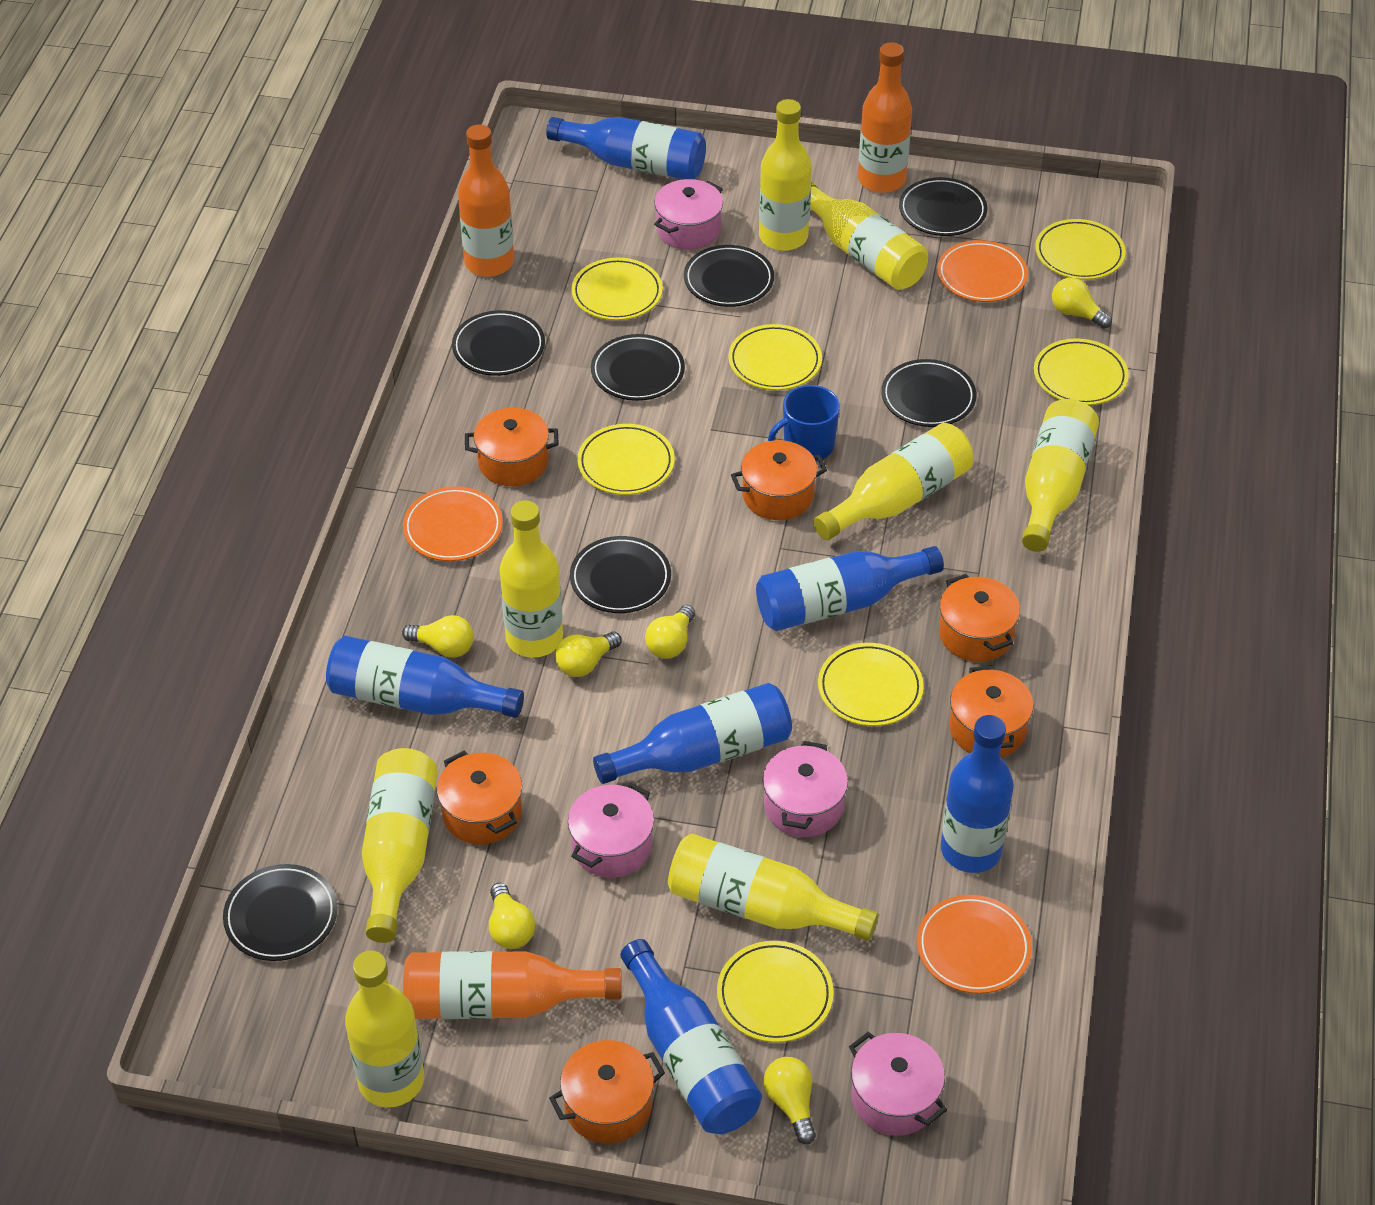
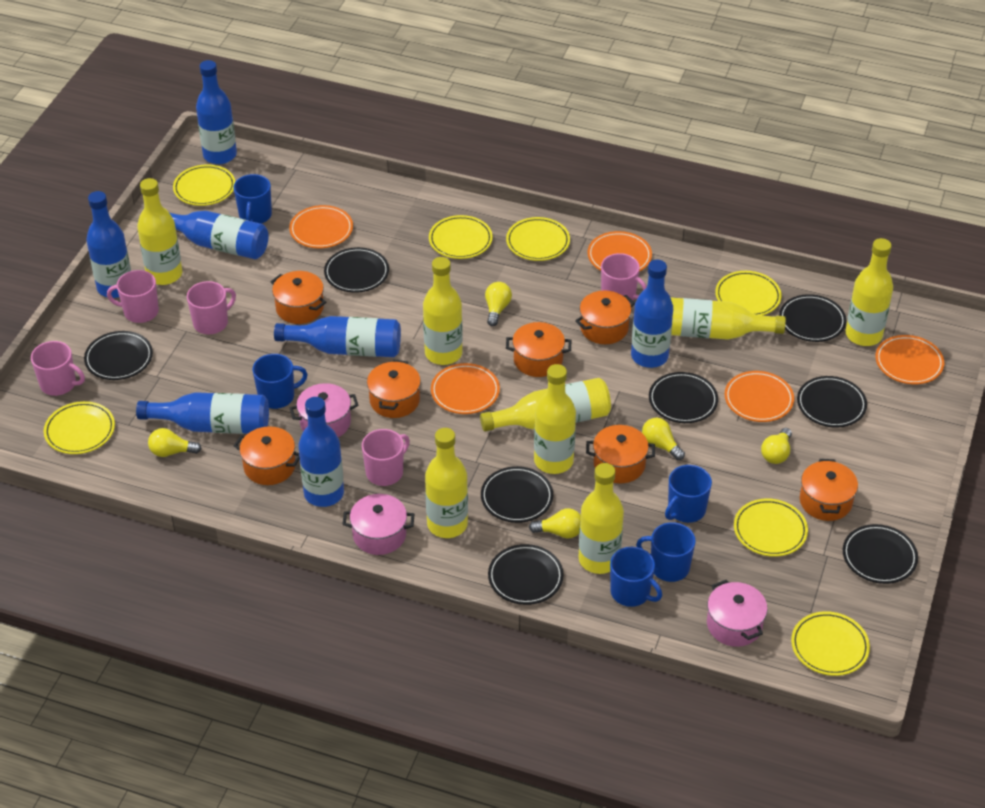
black plate: 7 -> 8
blue bottle: 6 -> 7
blue mug: 1 -> 5
orange bottle: 3 -> 0
orange plate: 3 -> 5
orange pot: 6 -> 7
pink mug: 0 -> 5
pink pot: 4 -> 3
yellow light bulb: 6 -> 5

